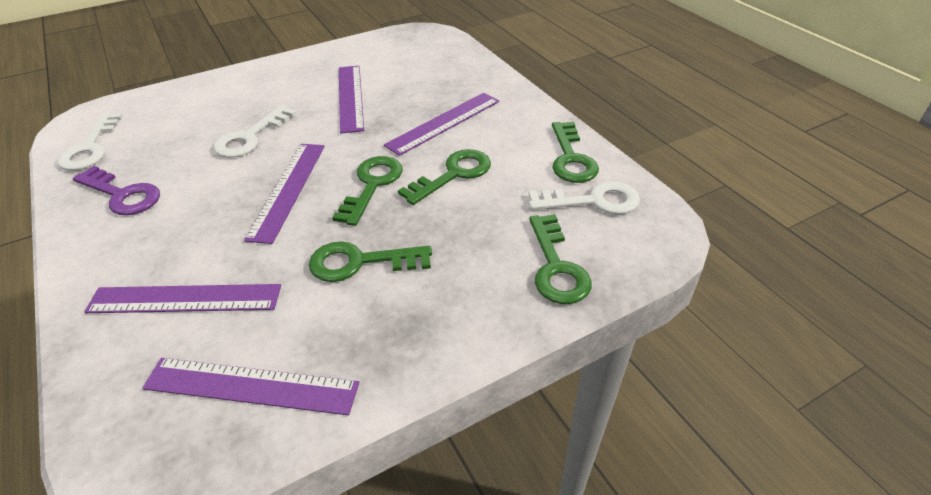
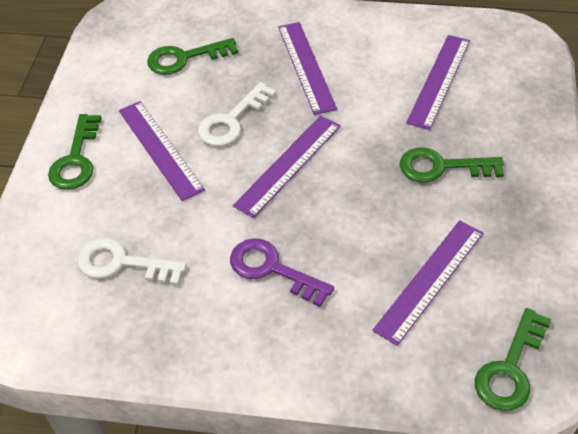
green key: 5 -> 4
white key: 3 -> 2

